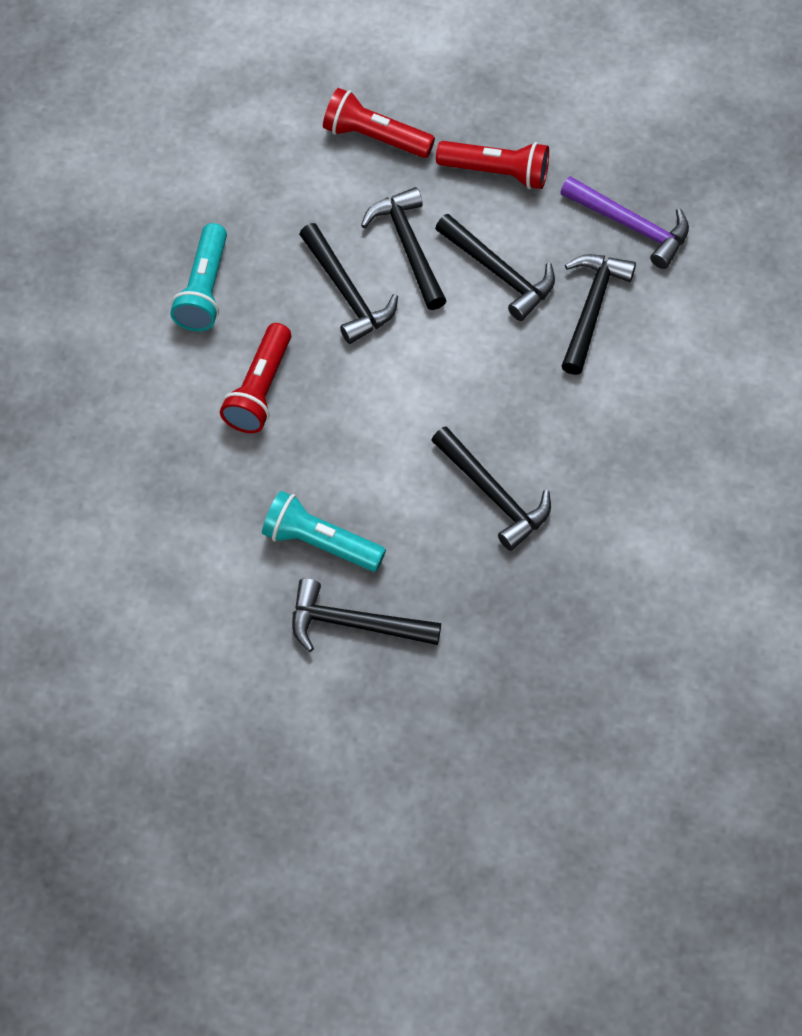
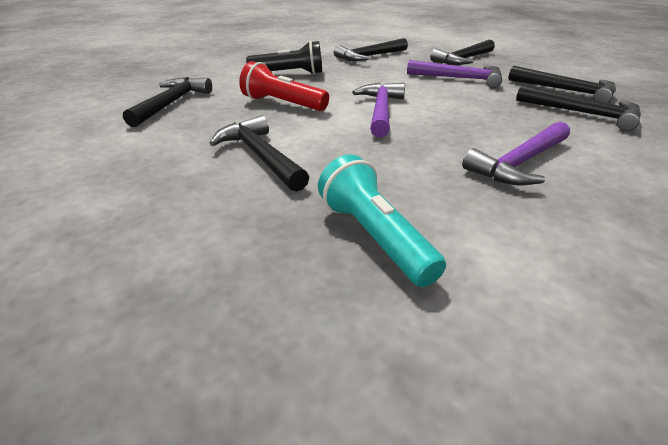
black flashlight: 0 -> 1
purple hammer: 1 -> 3
red flashlight: 3 -> 1
turquoise flashlight: 2 -> 1

